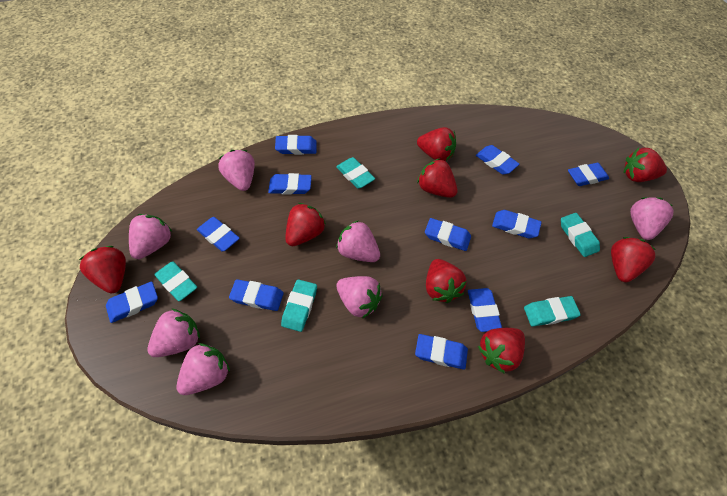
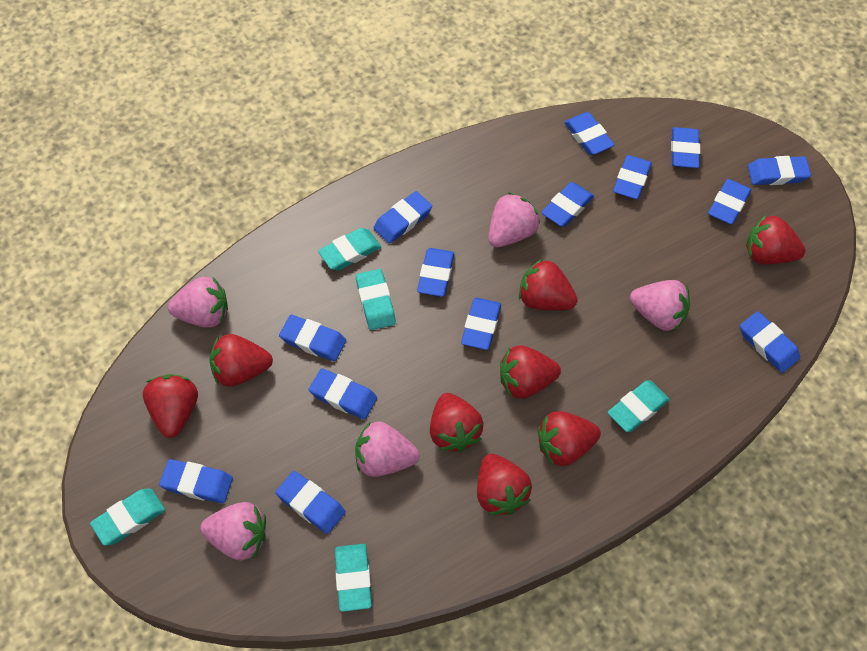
blue eraser: 11 -> 14
pink strawberry: 7 -> 5

